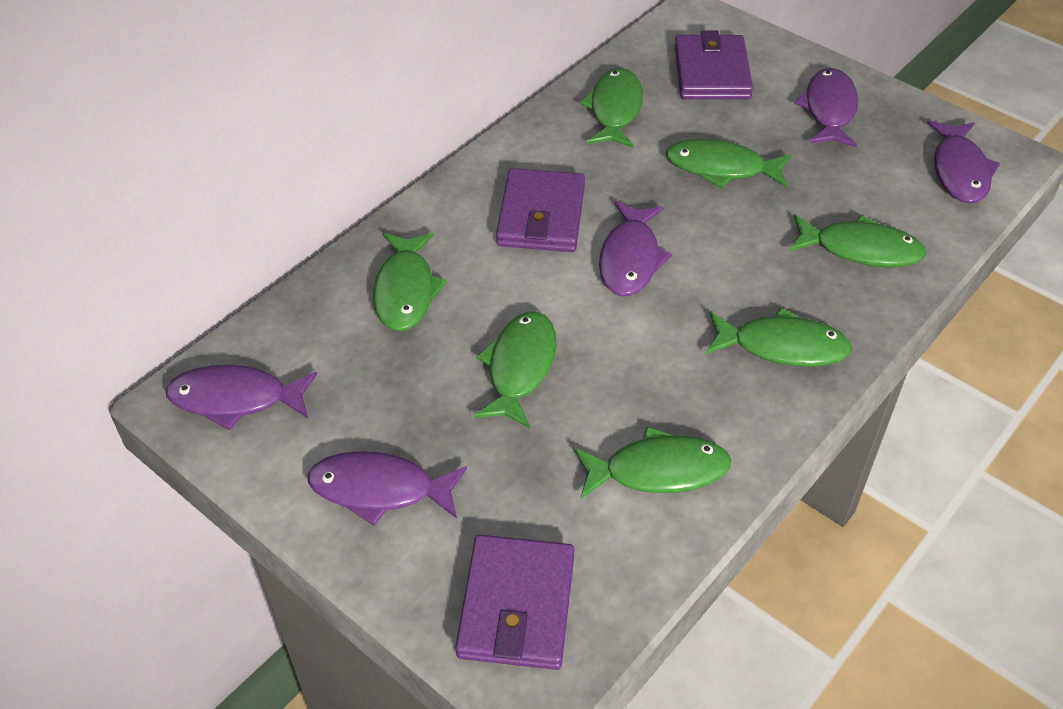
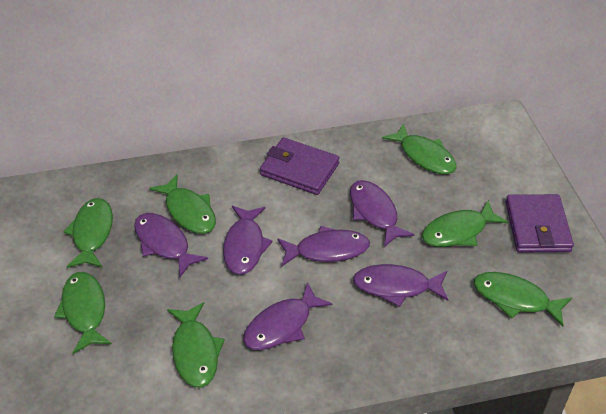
purple fish: 5 -> 6
purple wallet: 3 -> 2

